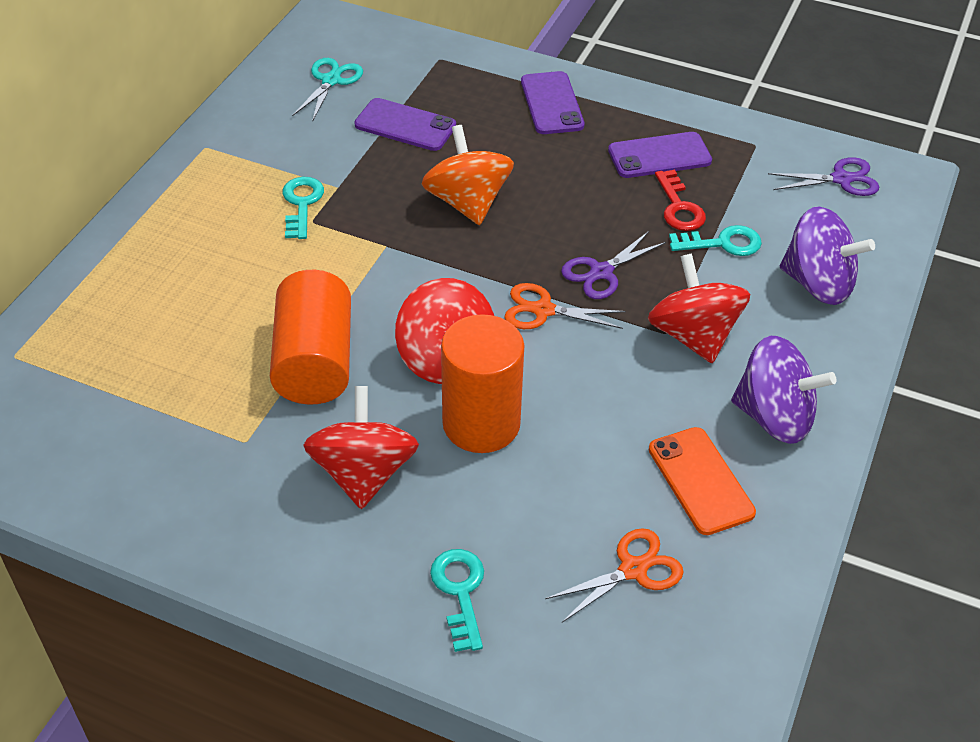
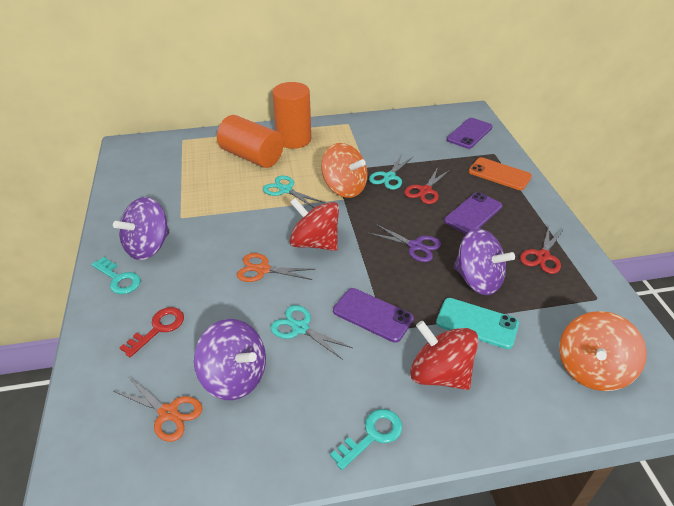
orange spinning top: 1 -> 2
purple scissors: 2 -> 1
purple spinning top: 2 -> 3
red scissors: 0 -> 2
red spinning top: 3 -> 2
turquoise key: 3 -> 2
turquoise phone: 0 -> 1
turquoise scissors: 1 -> 3

